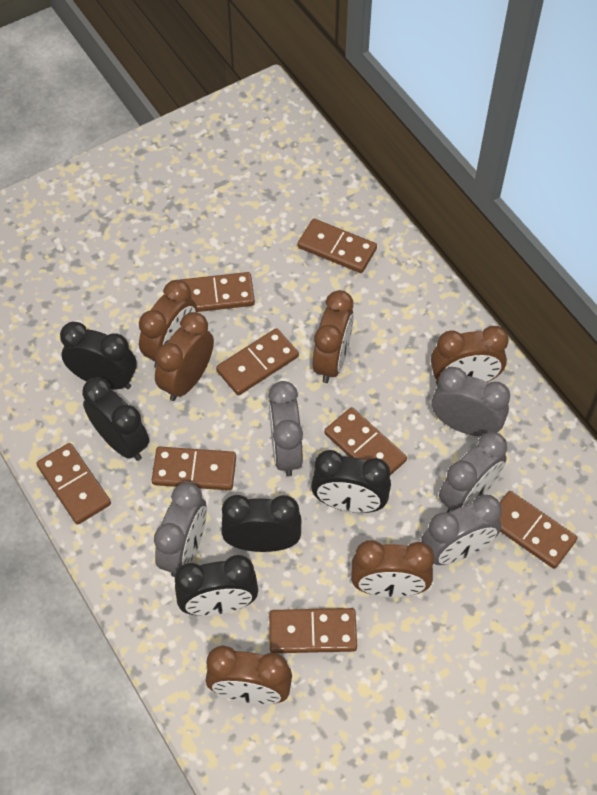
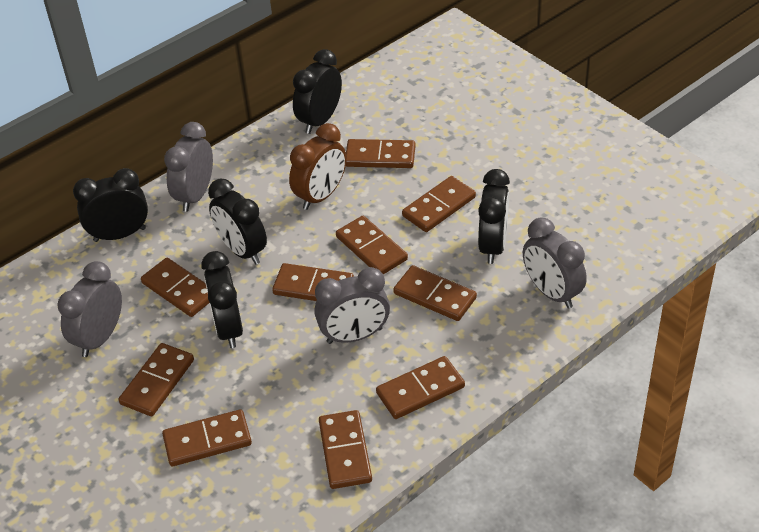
brown clock: 6 -> 1
brown domino: 8 -> 10
grey clock: 5 -> 4

